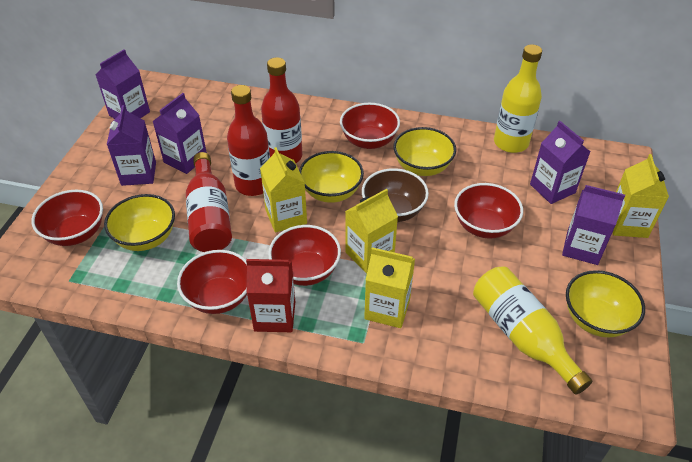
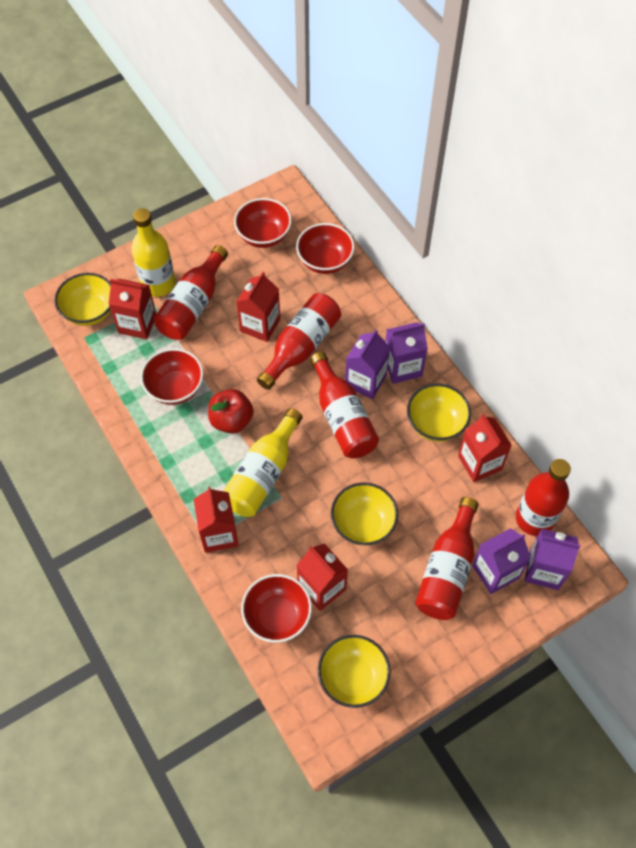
brown bowl: 1 -> 0
purple carton: 5 -> 4
red apple: 0 -> 1
red bottle: 3 -> 5
red bowl: 5 -> 4
red carton: 1 -> 5
yellow carton: 4 -> 0

